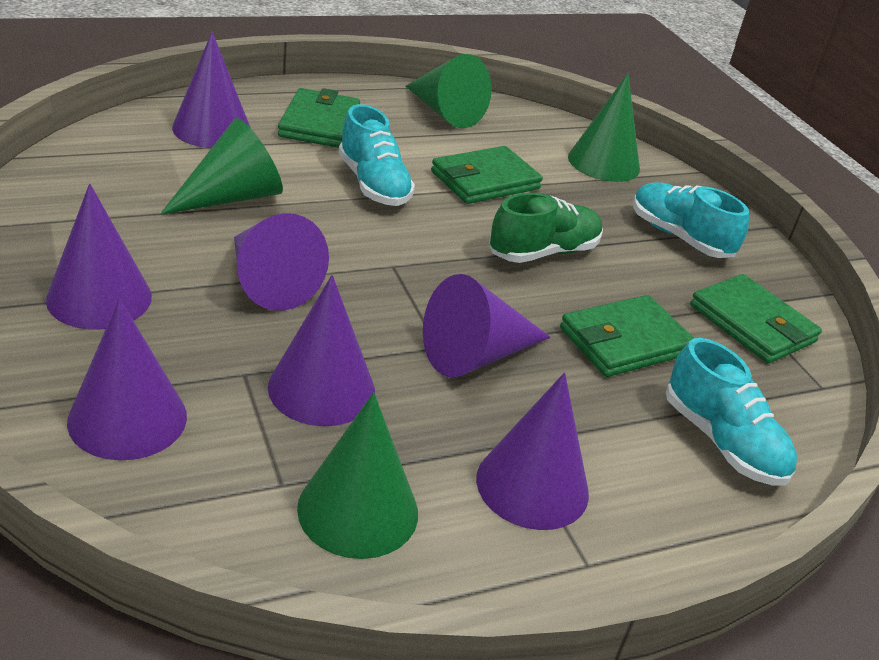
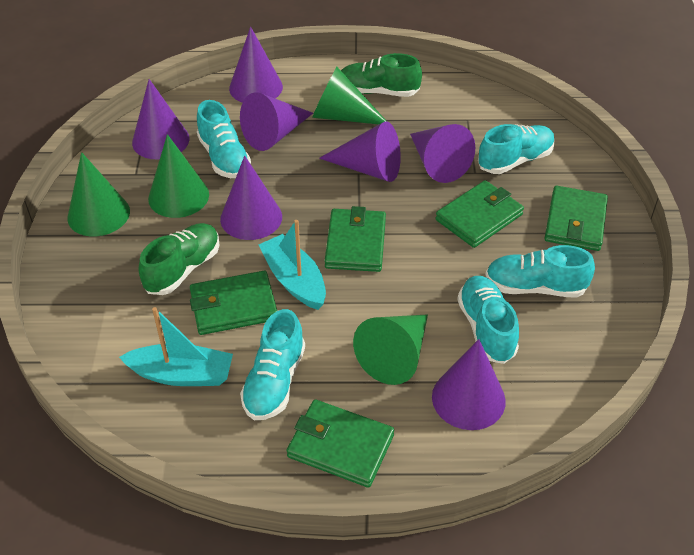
green shoe: 1 -> 2
green wallet: 4 -> 5
turquoise boat: 0 -> 2
turquoise shoe: 3 -> 5

